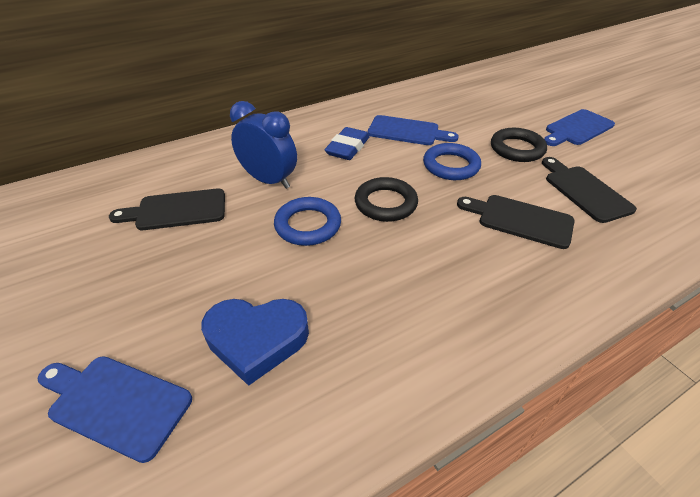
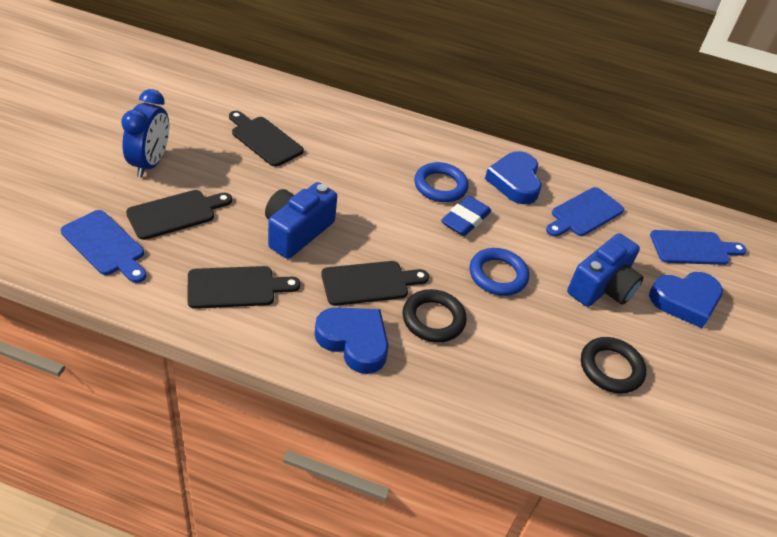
black cutting board: 3 -> 4
blue camera: 0 -> 2
blue heart: 1 -> 3

